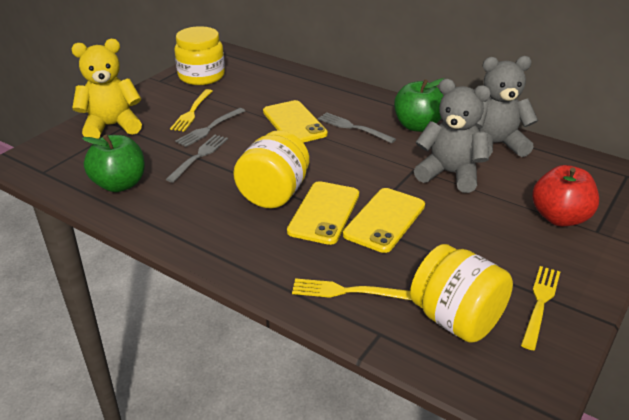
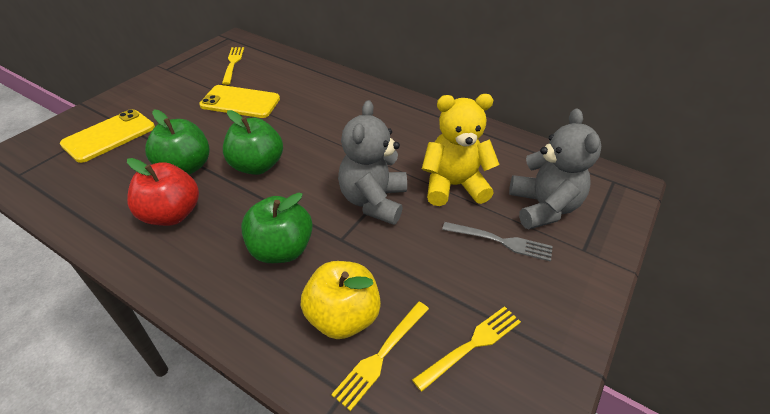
green apple: 2 -> 3
grey fork: 3 -> 1
yellow apple: 0 -> 1
yellow jar: 3 -> 0
yellow phone: 3 -> 2

